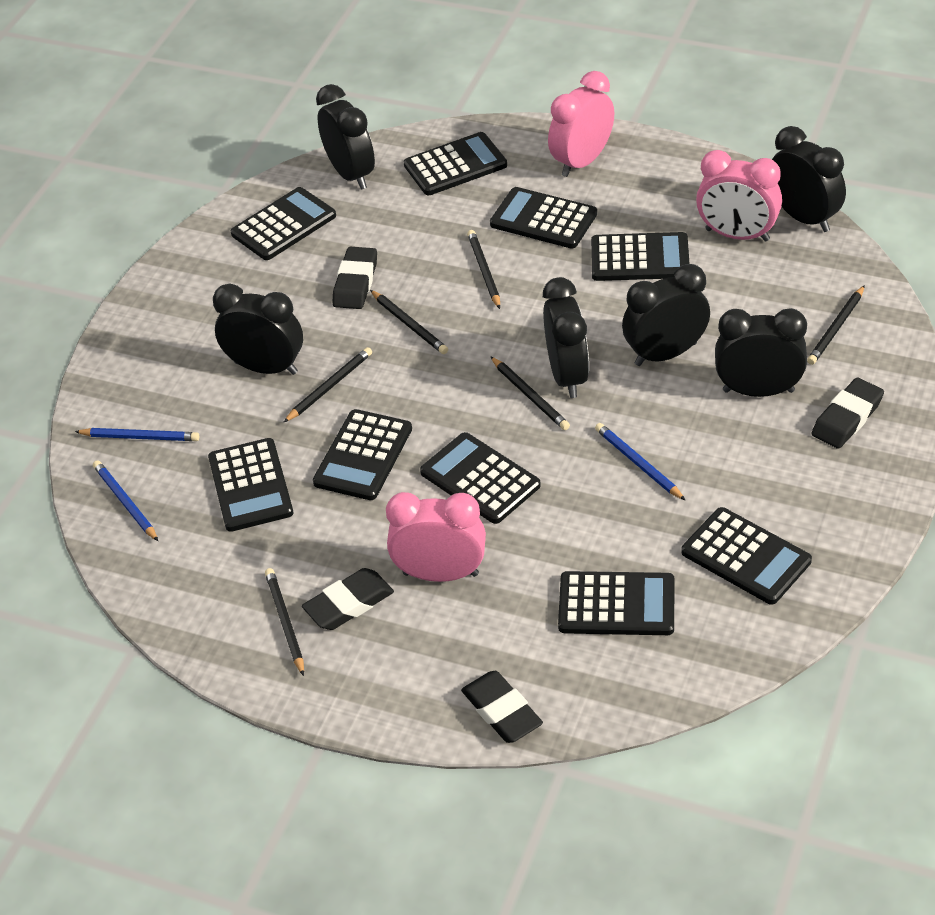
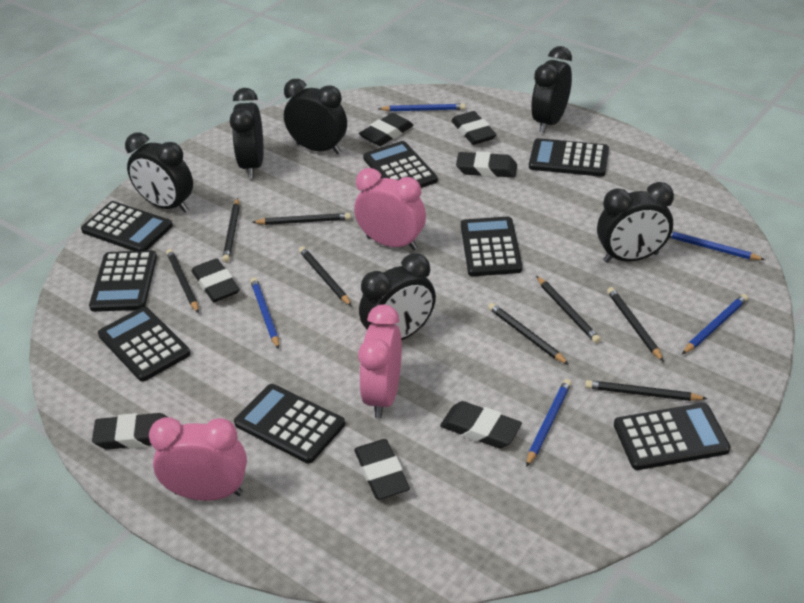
black calculator: 9 -> 8
black eraser: 4 -> 7
black pencil: 6 -> 8
blue pencil: 3 -> 5

